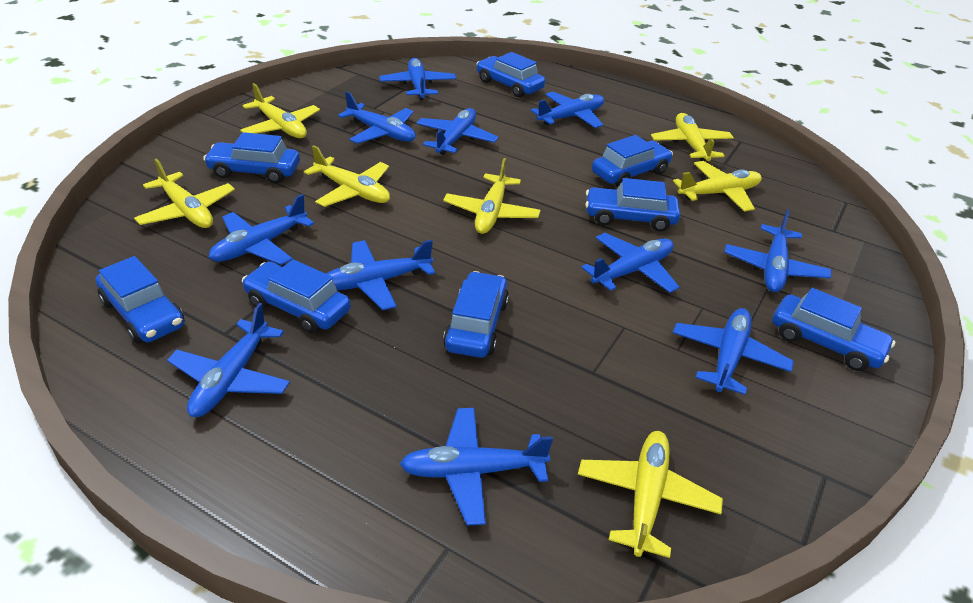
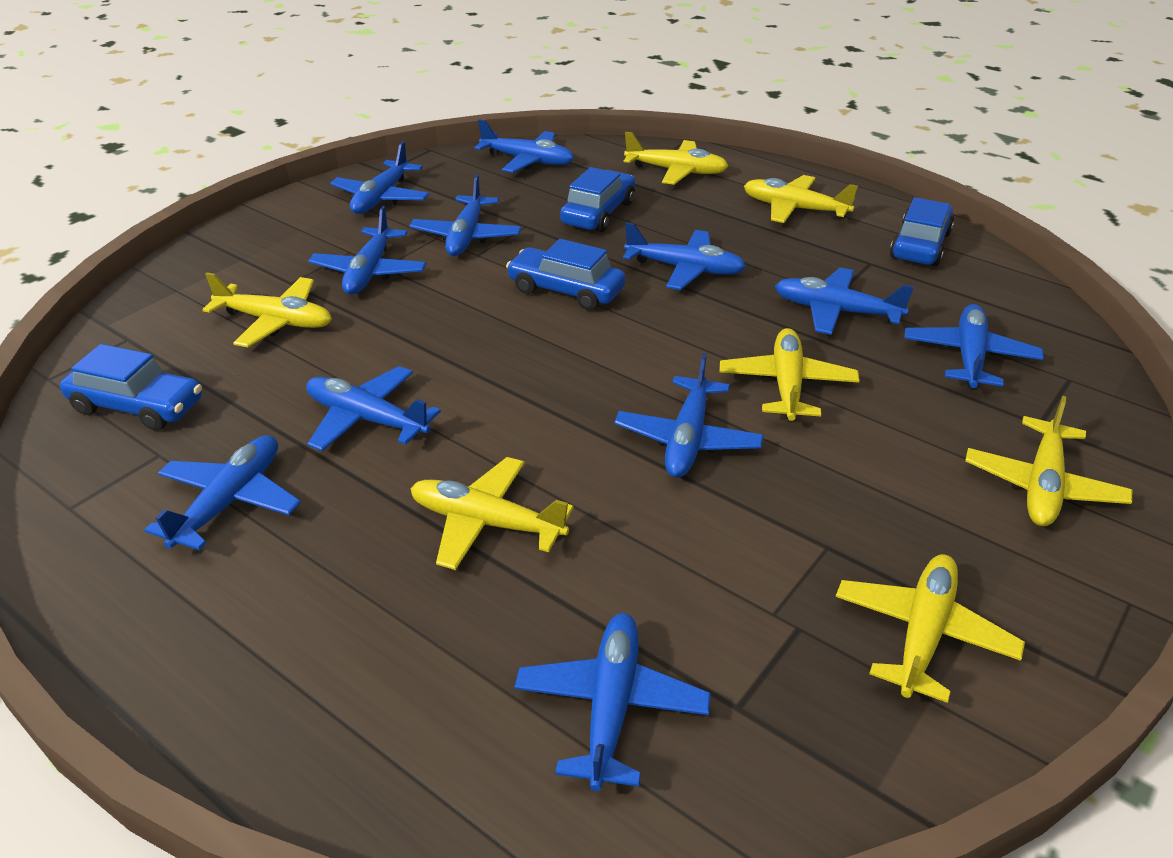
blue car: 8 -> 4

